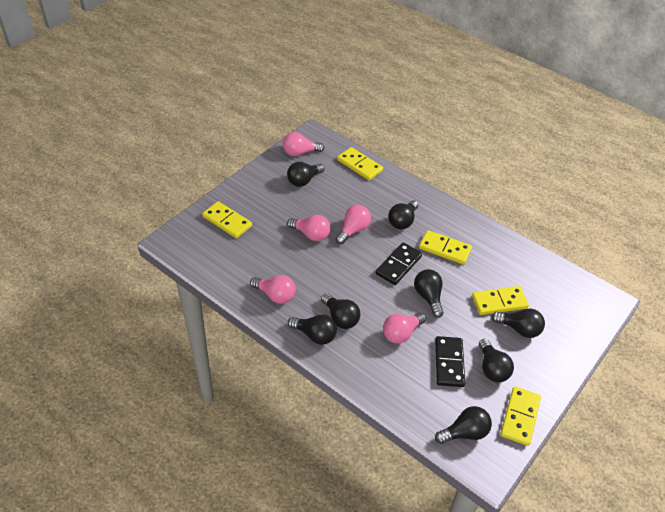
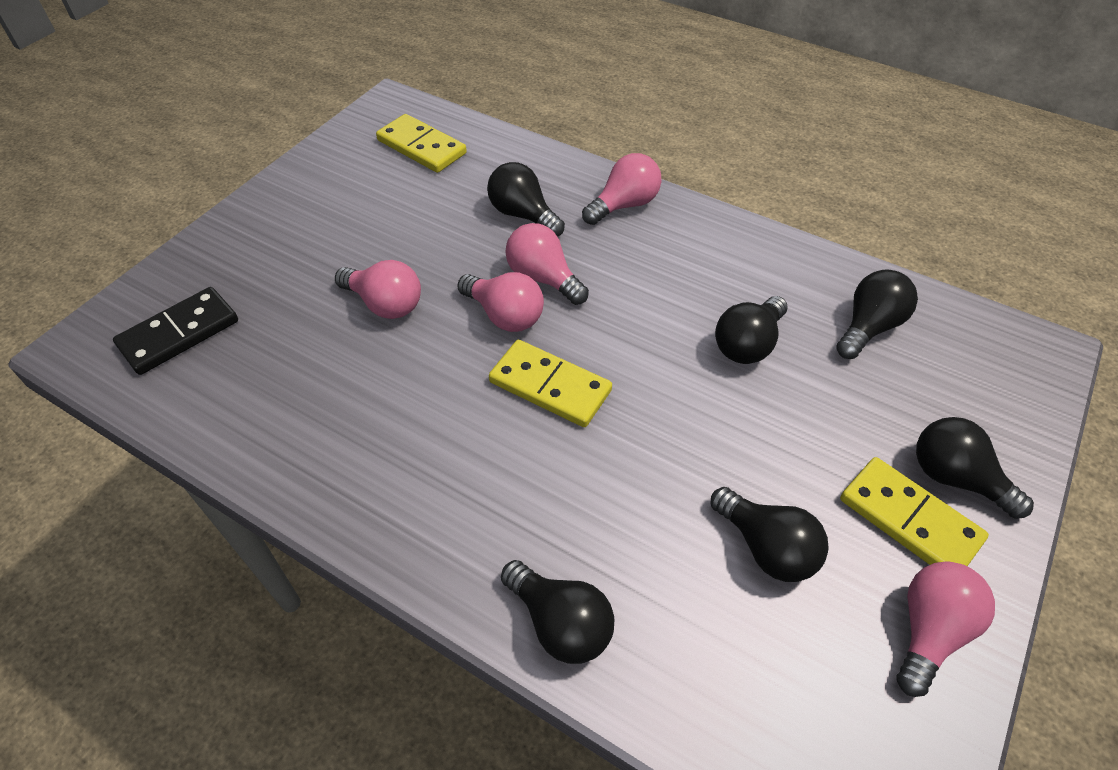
black domino: 2 -> 1
black light bulb: 8 -> 6
yellow domino: 5 -> 3

